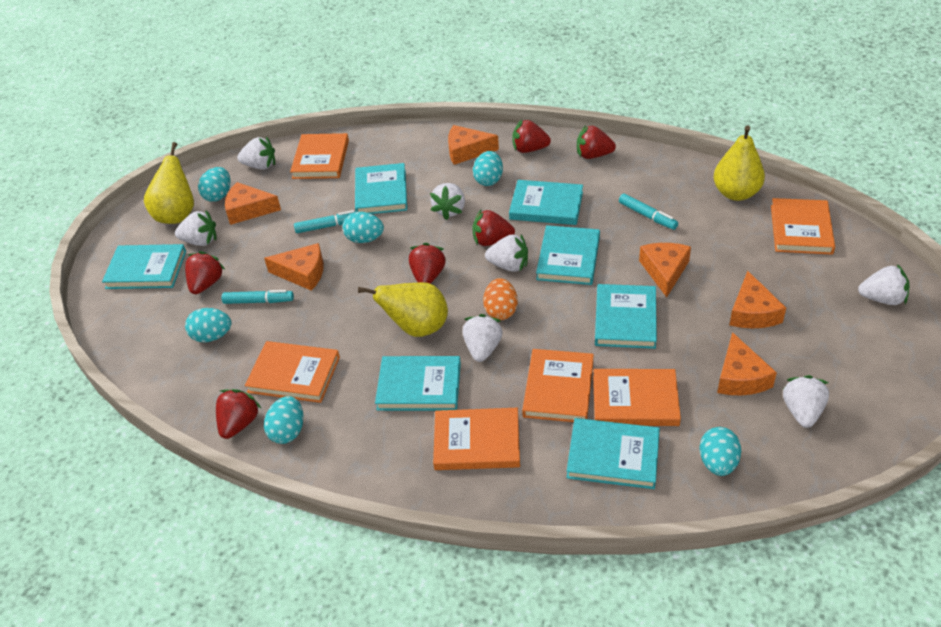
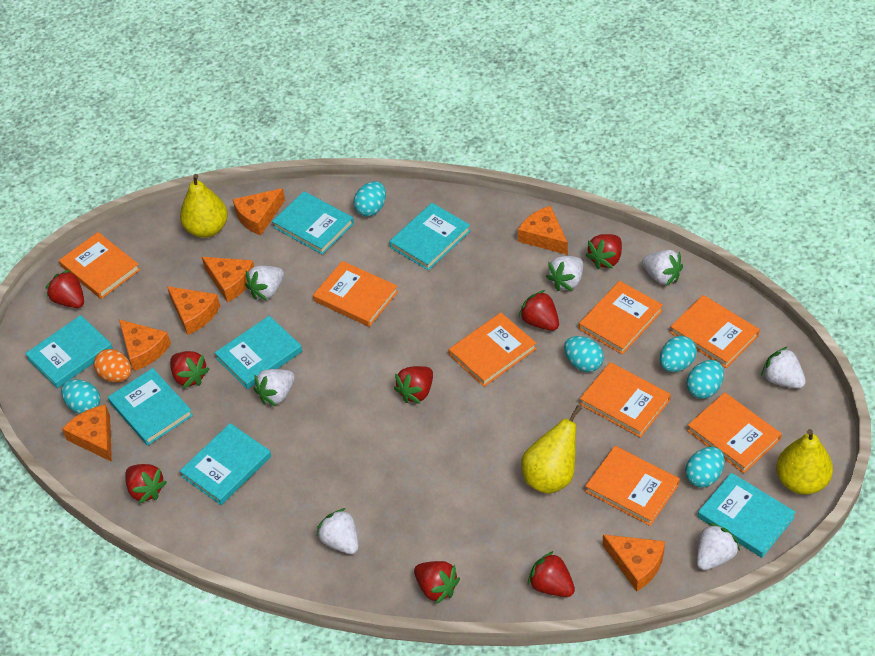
orange book: 6 -> 8
orange cheese: 6 -> 7
red strawberry: 6 -> 8
turquoise marker: 3 -> 0

